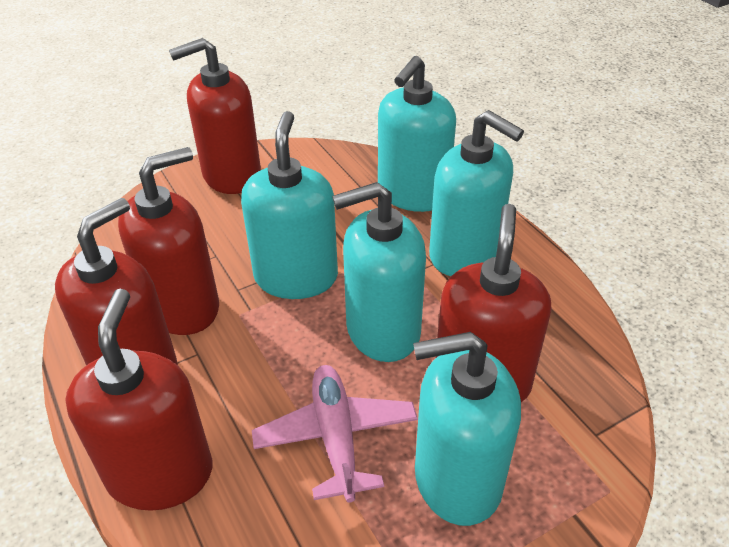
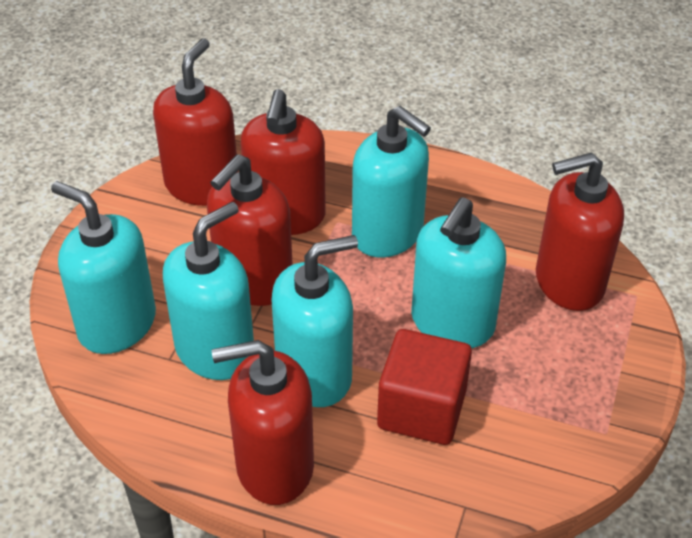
pink plane: 1 -> 0
red cube: 0 -> 1

